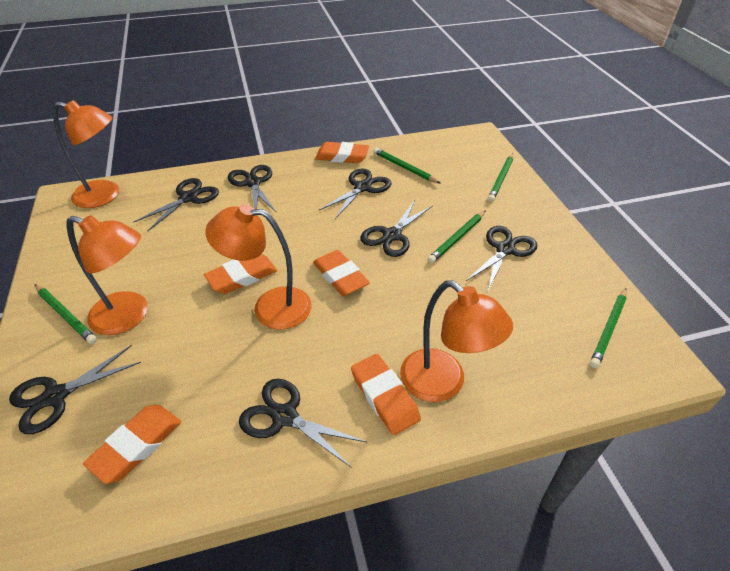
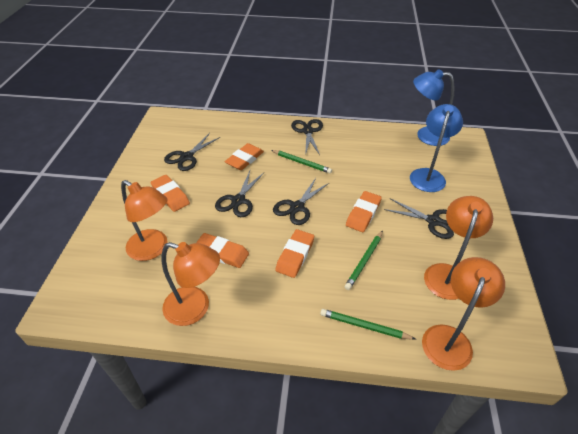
black scissors: 7 -> 5
blue lamp: 0 -> 2
green pencil: 5 -> 3

